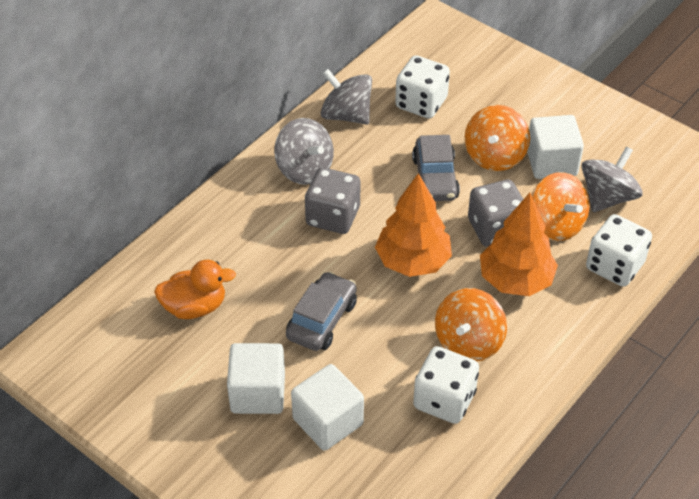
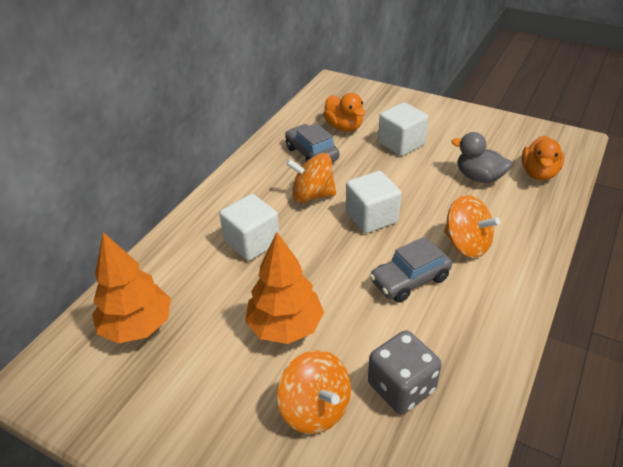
grey dice: 2 -> 1
grey duck: 0 -> 1
grey spinning top: 3 -> 0
orange duck: 1 -> 2
white dice: 3 -> 0

